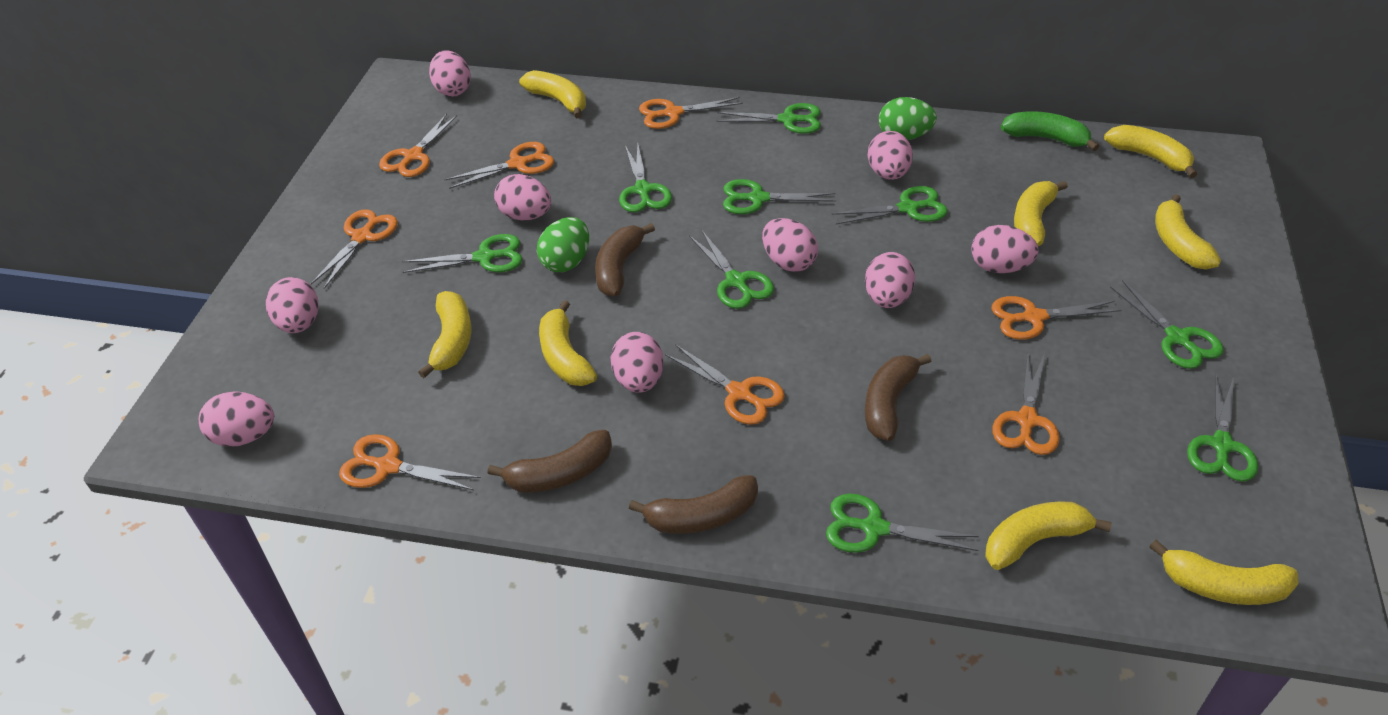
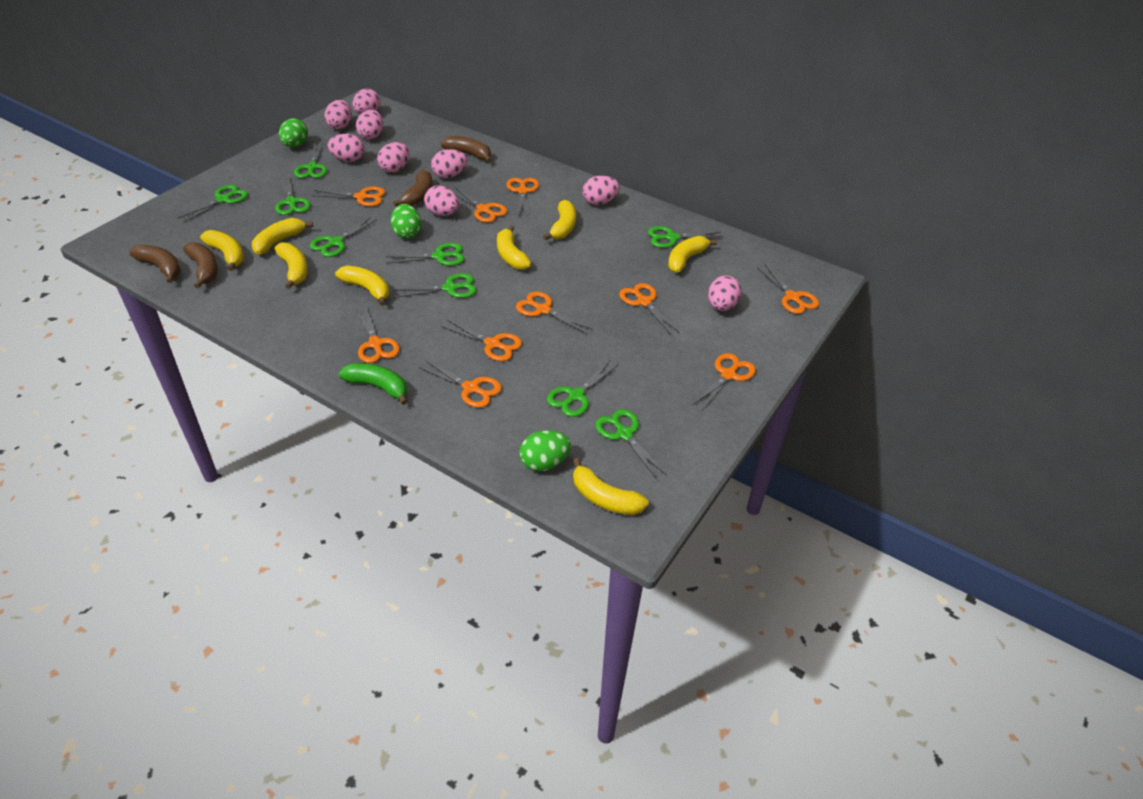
green egg: 2 -> 3
orange scissors: 8 -> 10

